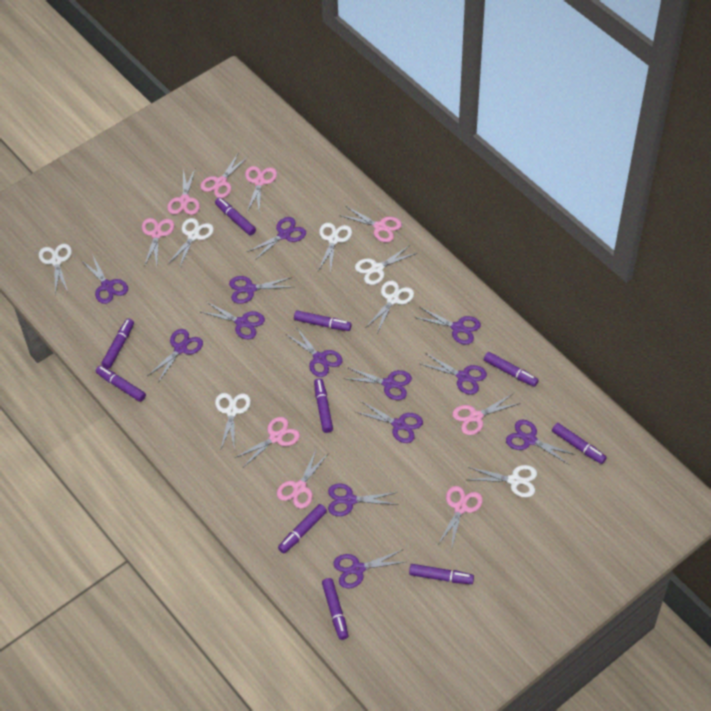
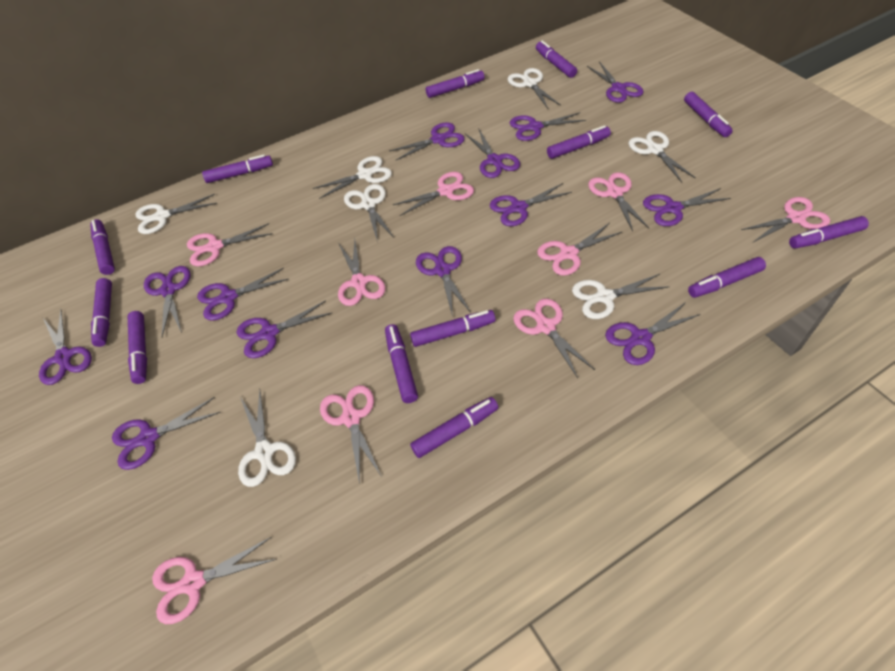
purple marker: 10 -> 13

